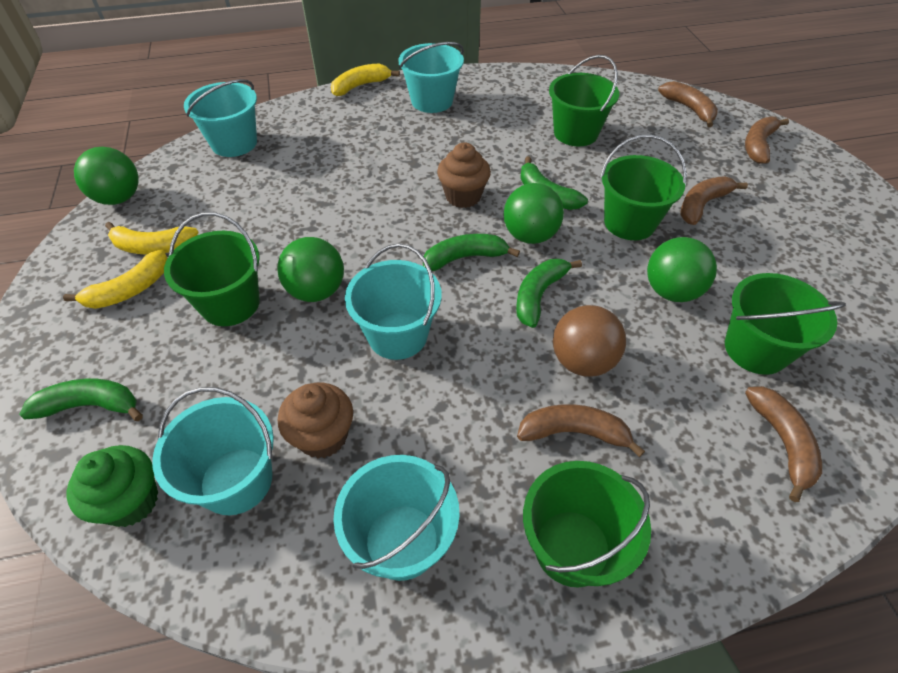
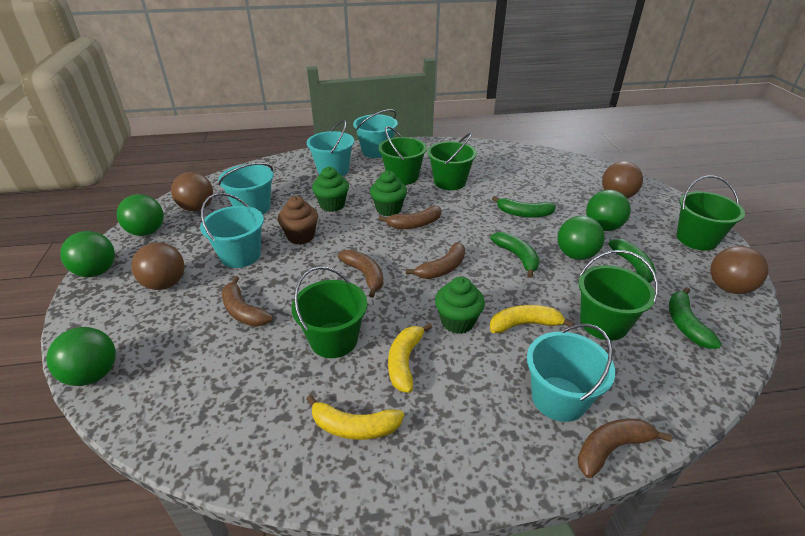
brown ball: 1 -> 4
brown cupcake: 2 -> 1
green ball: 4 -> 5
green cupcake: 1 -> 3

